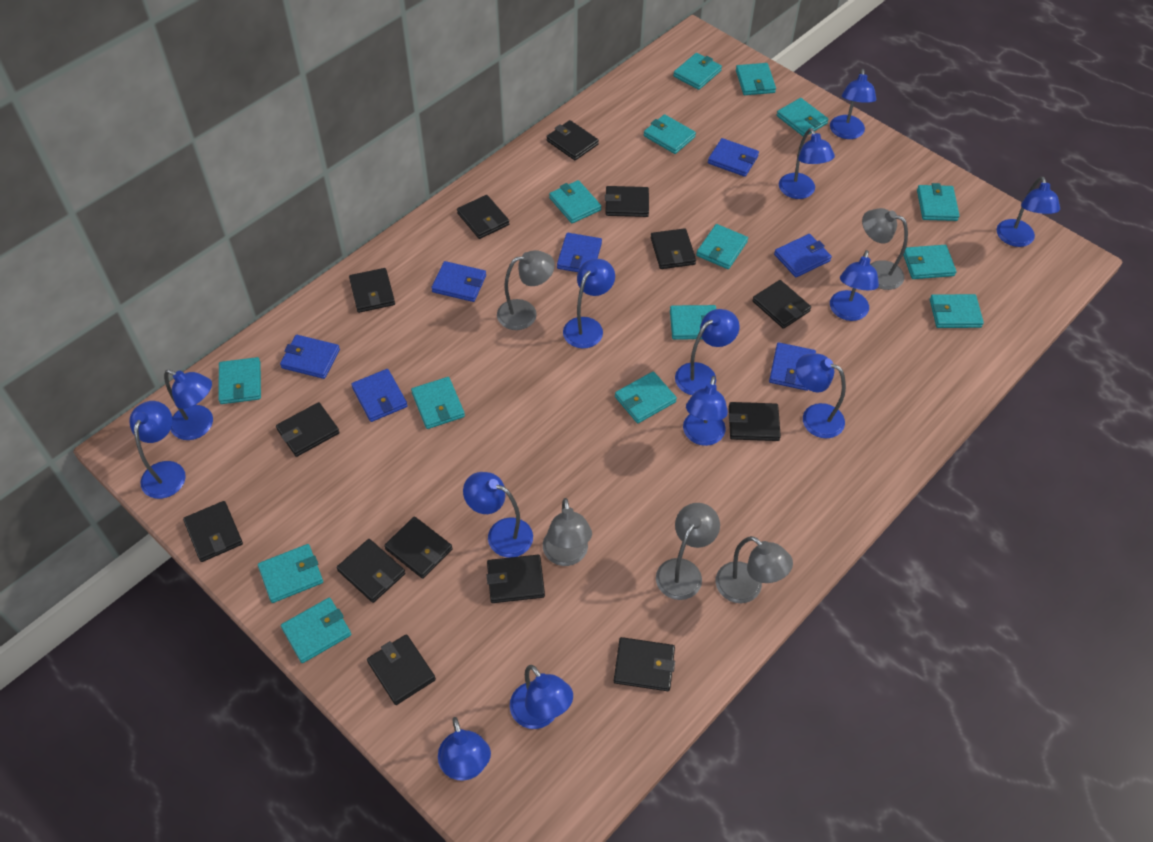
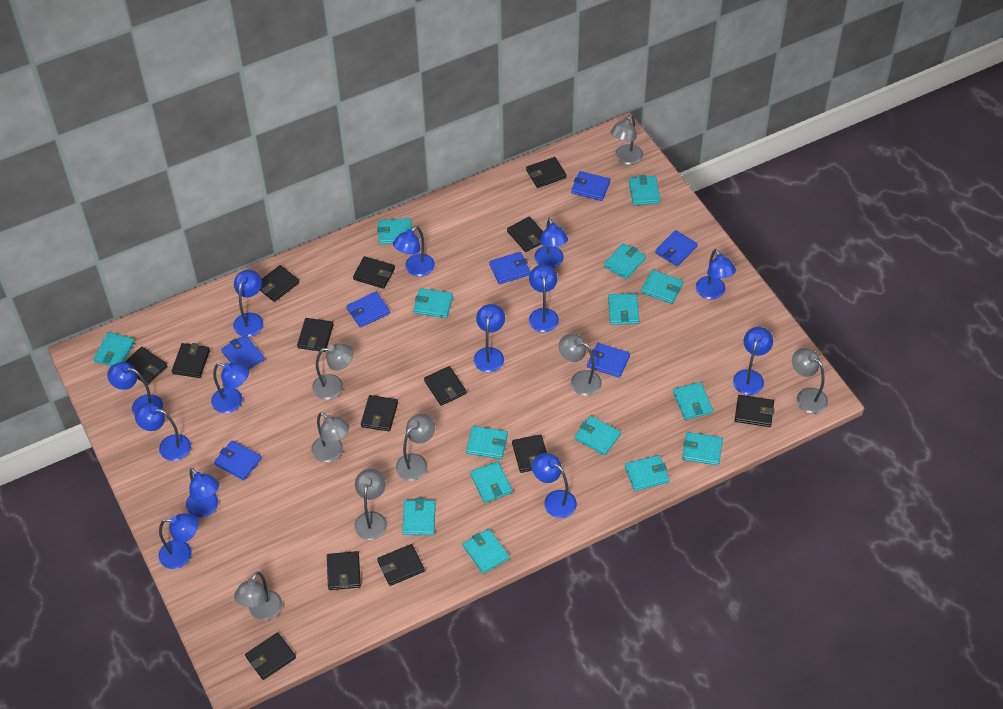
grey lamp: 5 -> 8

